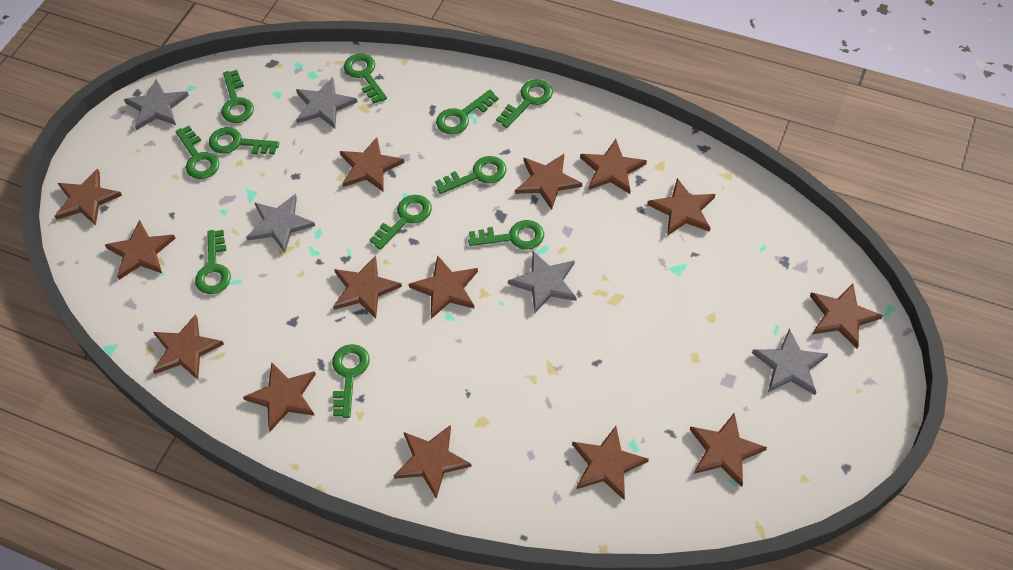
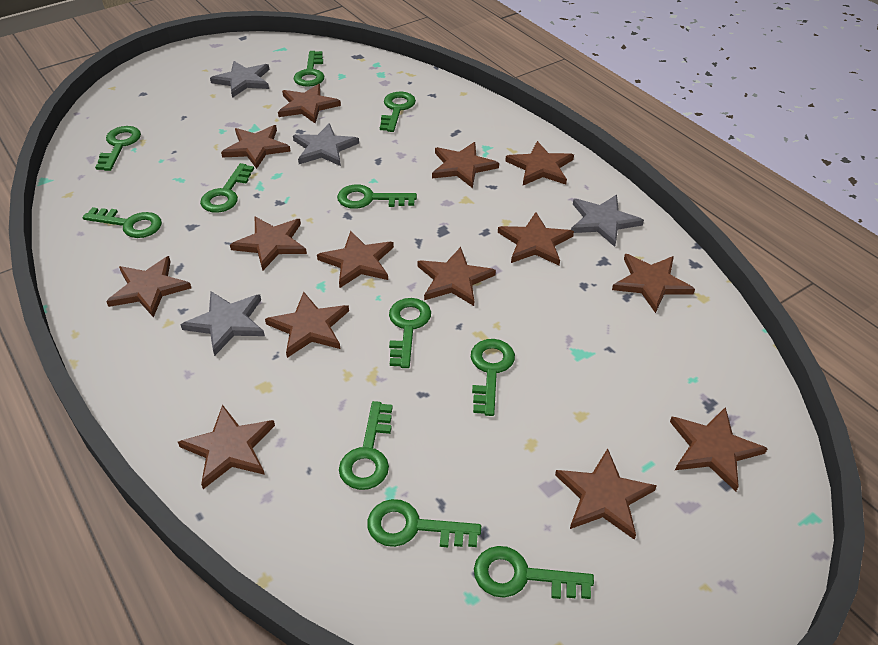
grey star: 5 -> 4

